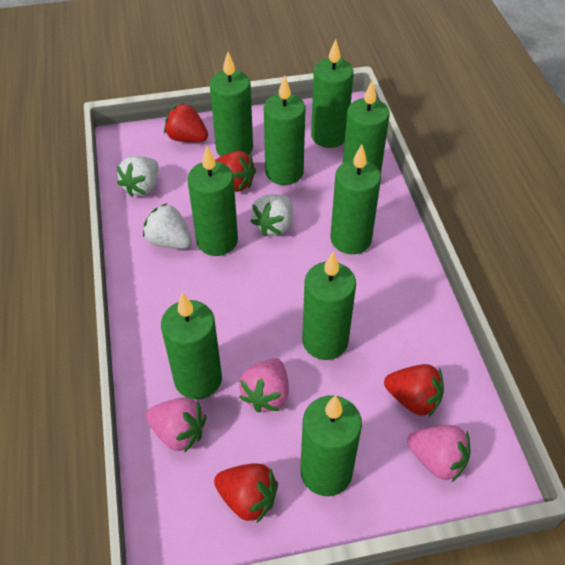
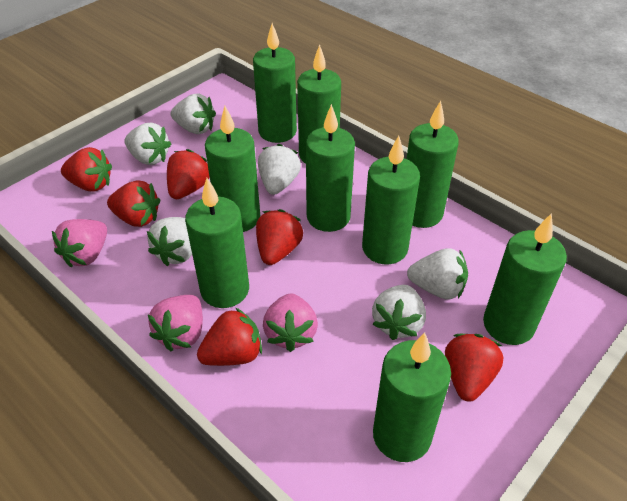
red strawberry: 4 -> 6
white strawberry: 3 -> 6

